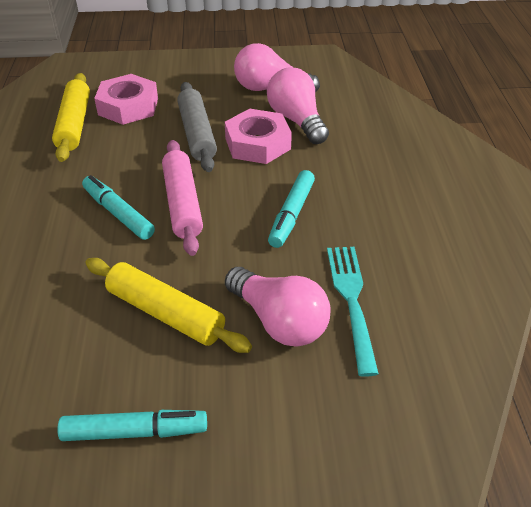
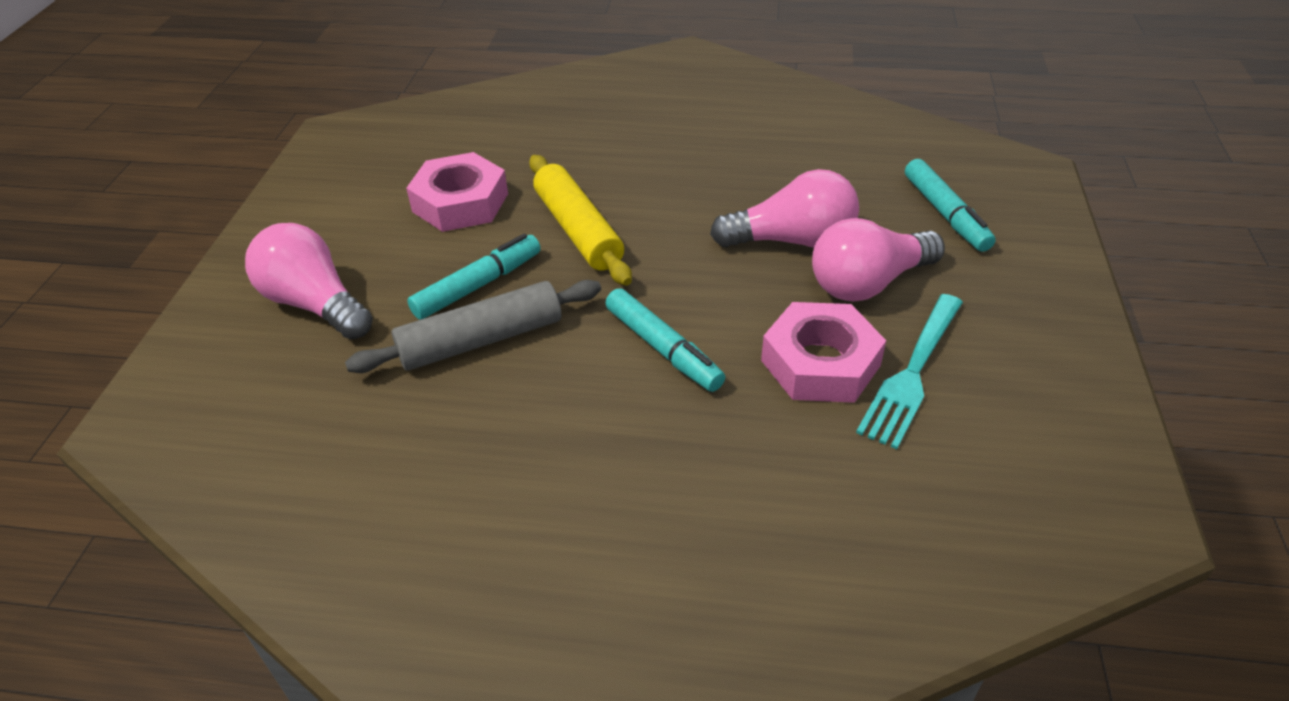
pink rolling pin: 1 -> 0
yellow rolling pin: 2 -> 1

